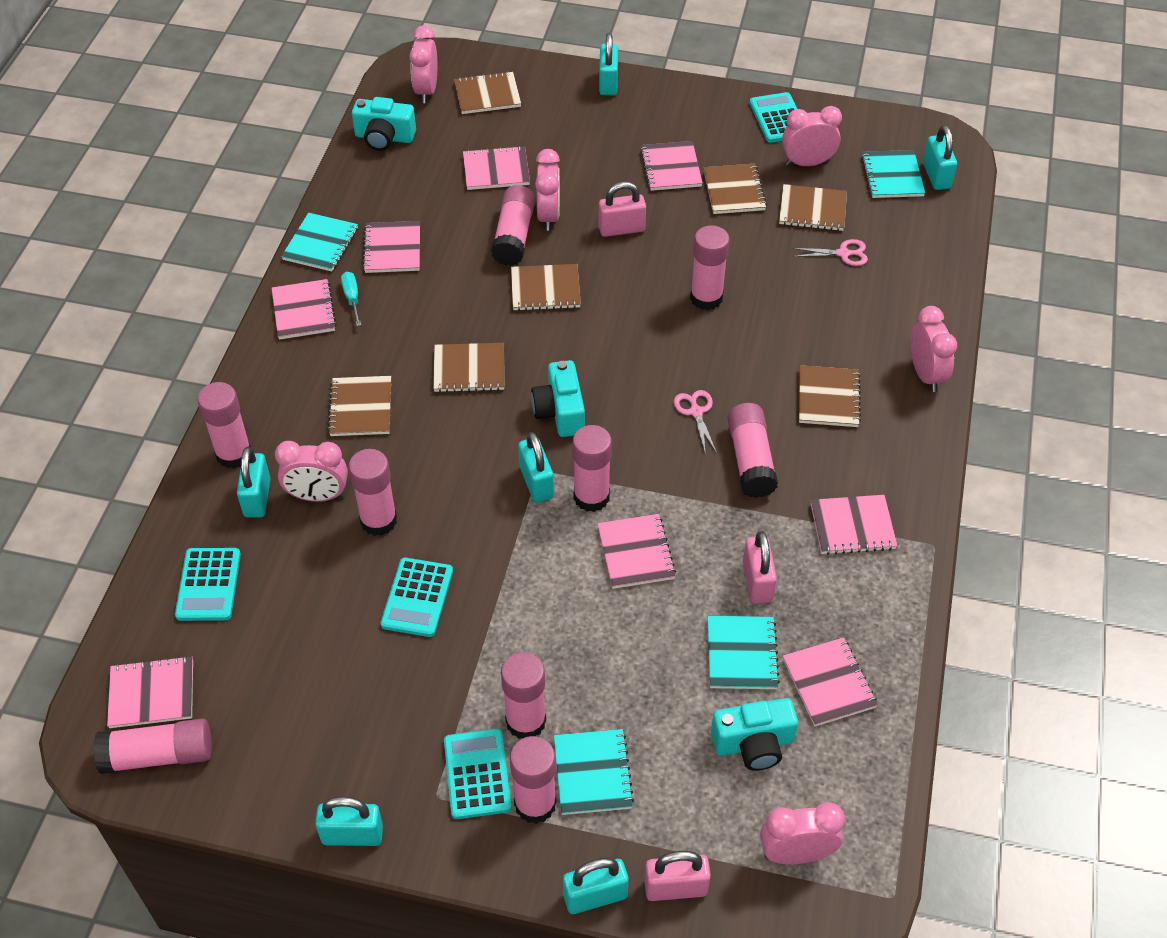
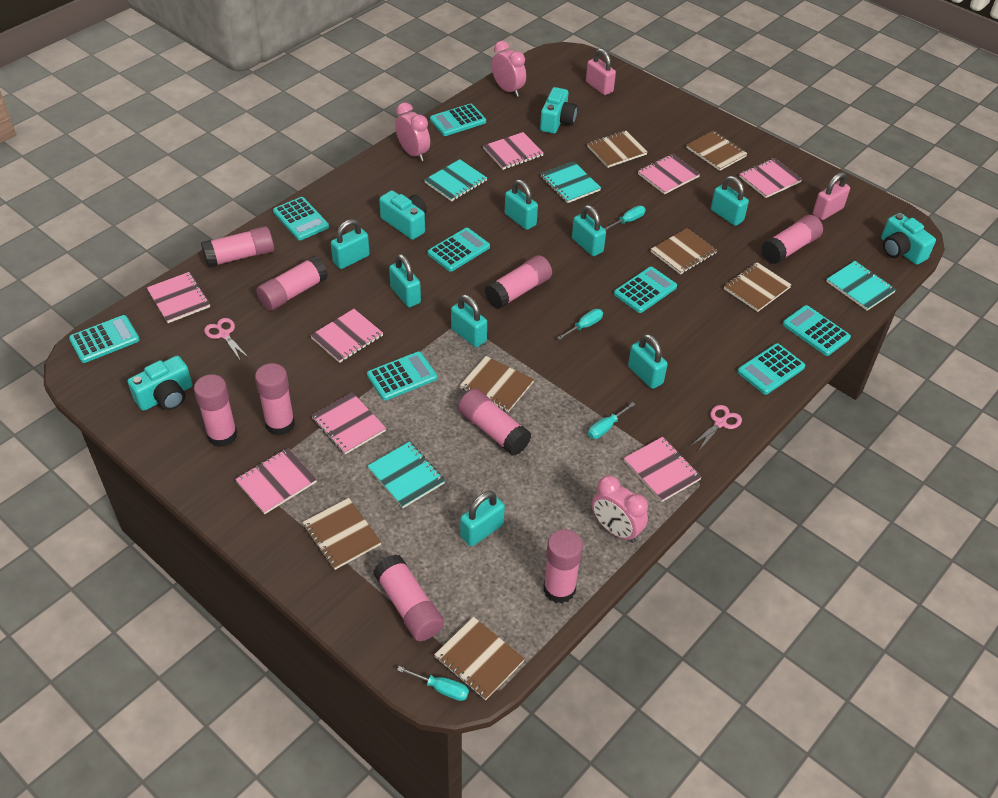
pink clock: 6 -> 3
pink padlock: 3 -> 2
turquoise calculator: 4 -> 8
turquoise camera: 3 -> 4
turquoise padlock: 6 -> 8
turquoise screwdriver: 1 -> 4

